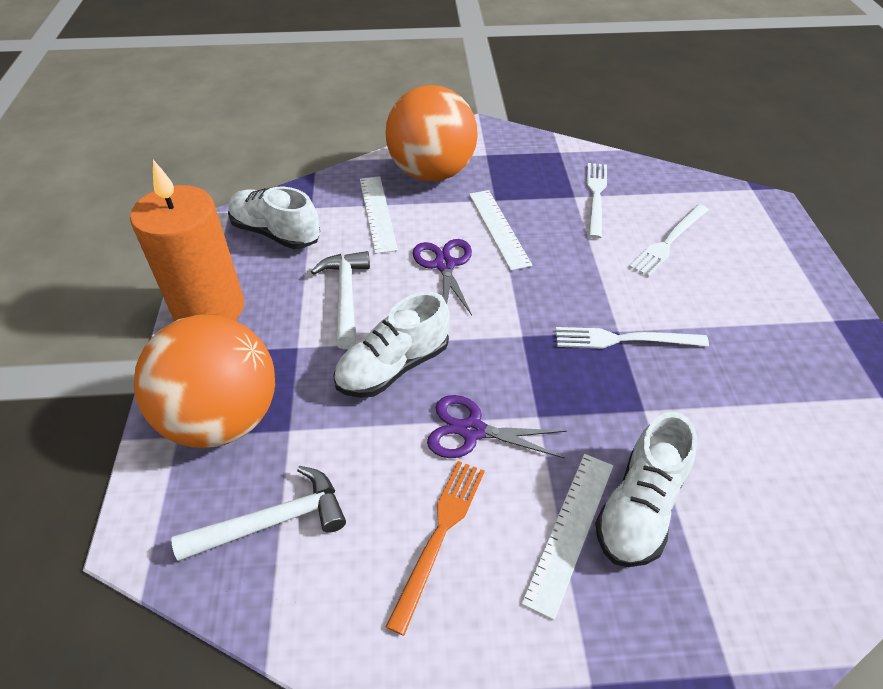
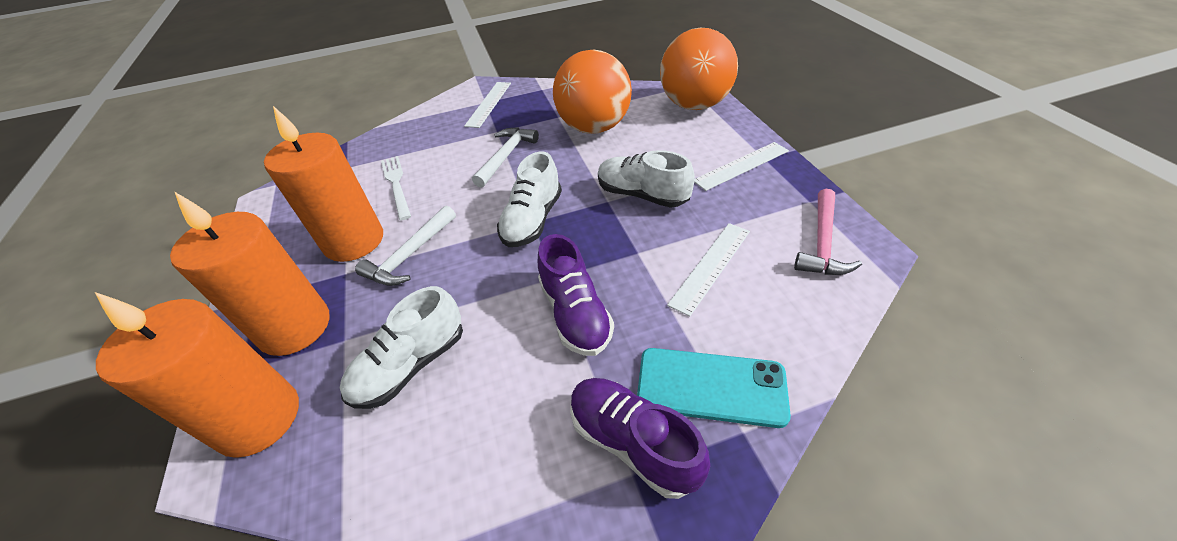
orange candle: 1 -> 3
orange fork: 1 -> 0
pink hammer: 0 -> 1
purple scissors: 2 -> 0
purple shoe: 0 -> 2
turquoise phone: 0 -> 1
white fork: 3 -> 1

